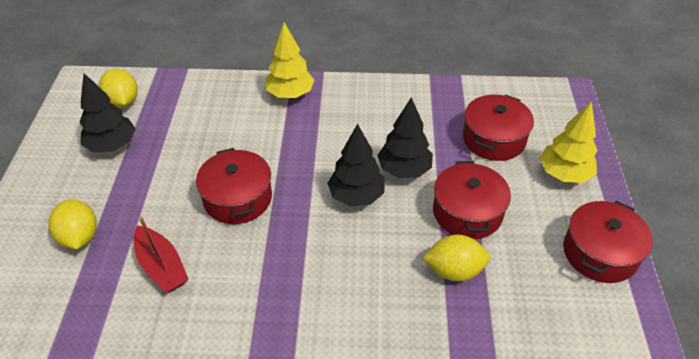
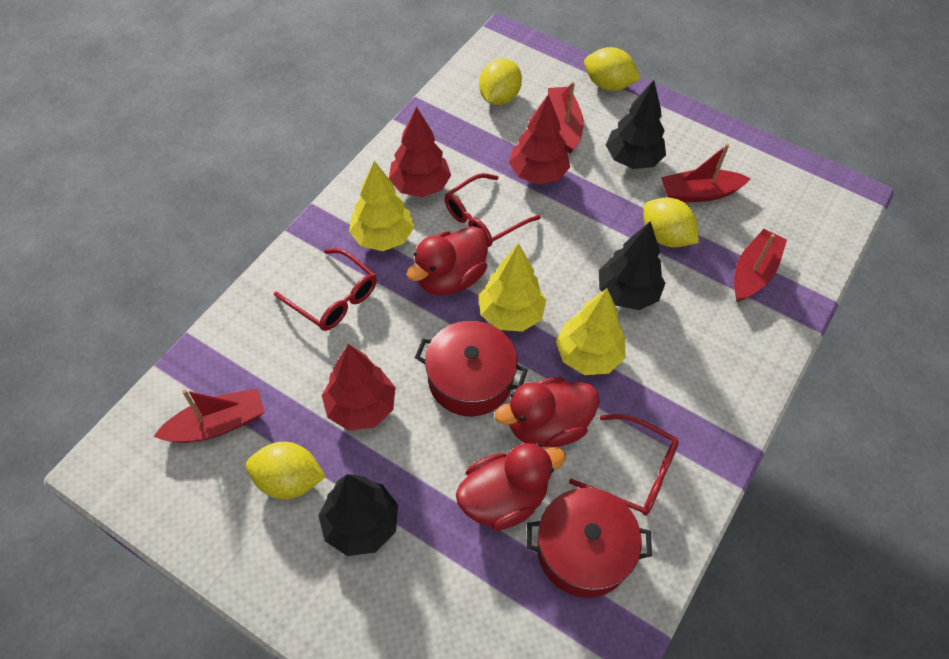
red boat: 1 -> 4
red duck: 0 -> 3
red glasses: 0 -> 3
red pot: 4 -> 2
red tree: 0 -> 3
yellow lemon: 3 -> 4
yellow tree: 2 -> 3

